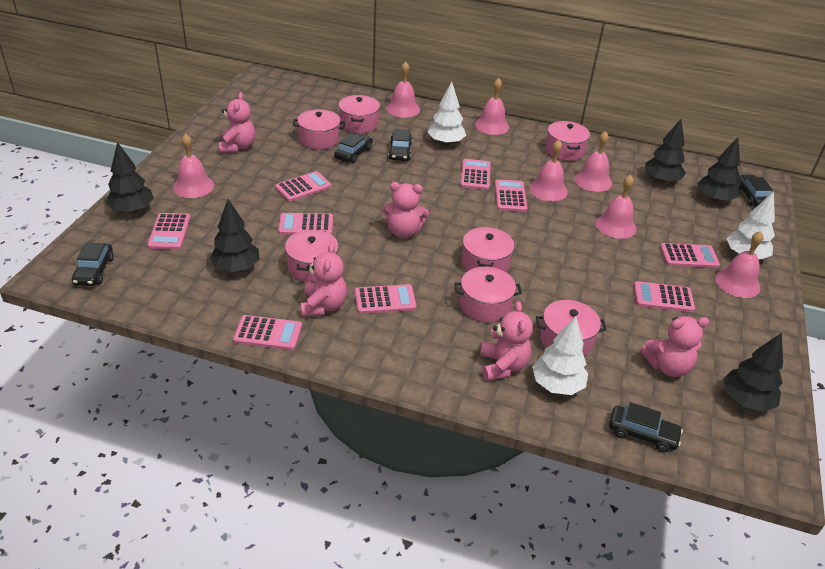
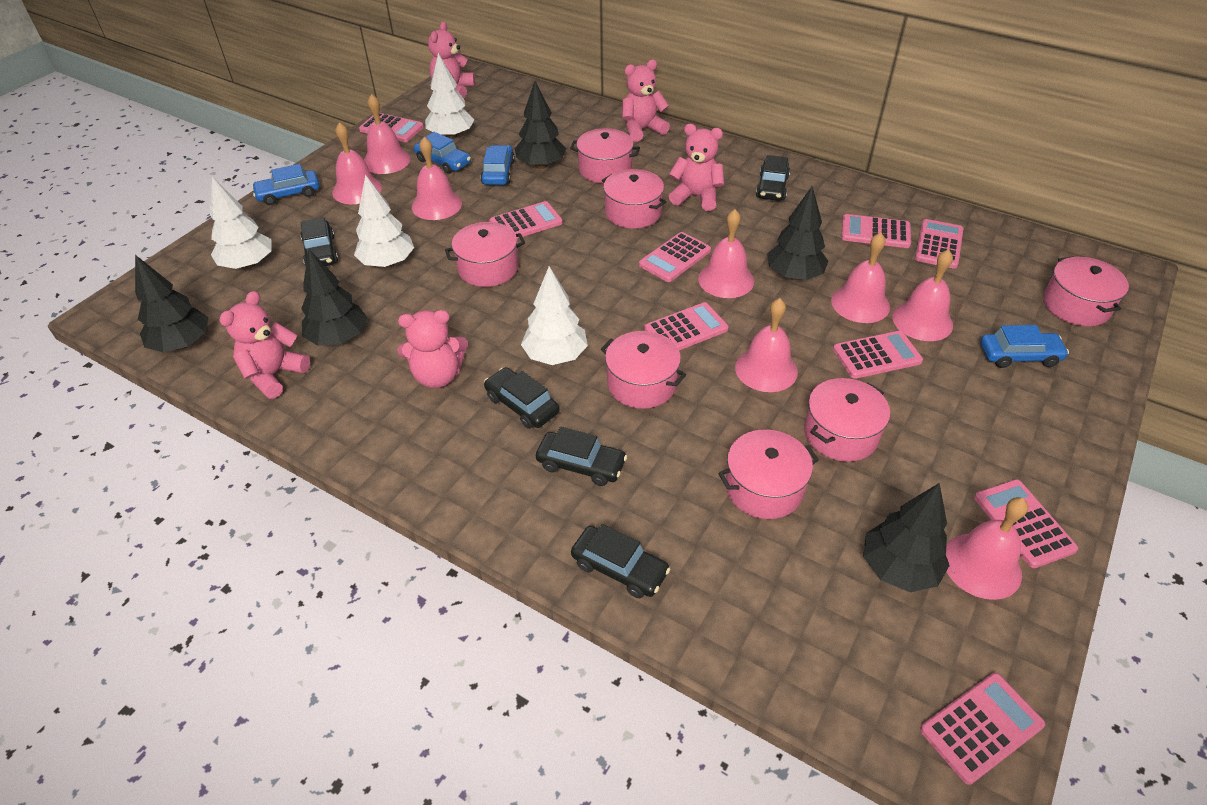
blue car: 0 -> 4
pink bell: 7 -> 8
white tree: 3 -> 4

